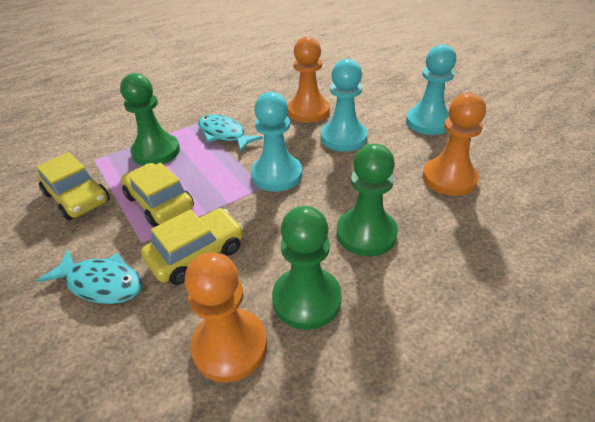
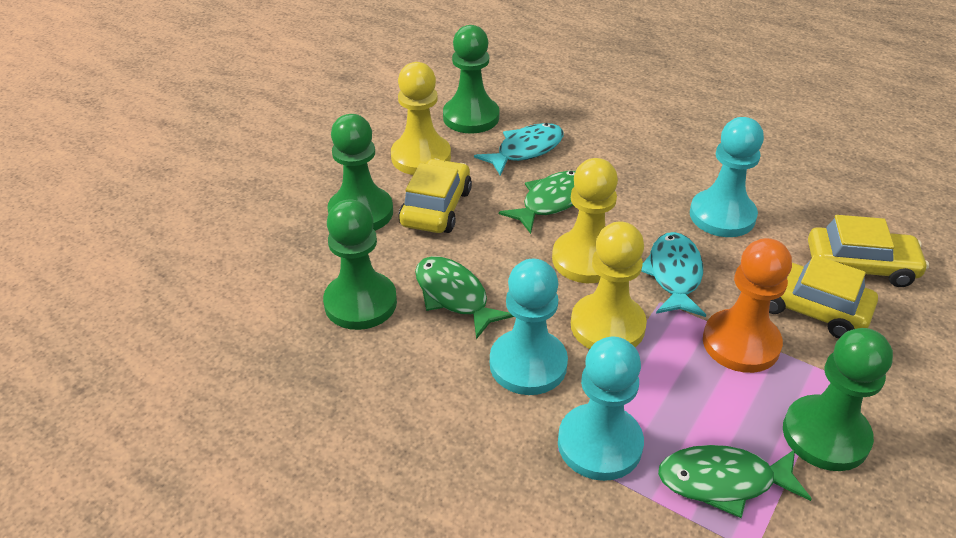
green fish: 0 -> 3
green pawn: 3 -> 4
orange pawn: 3 -> 1
yellow pawn: 0 -> 3

